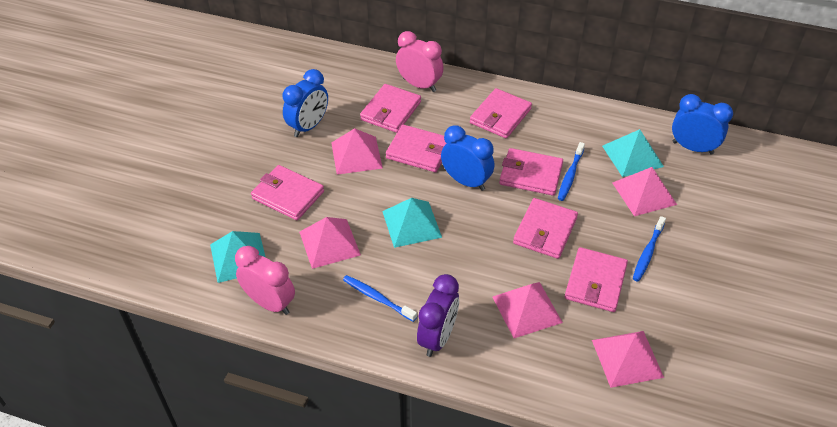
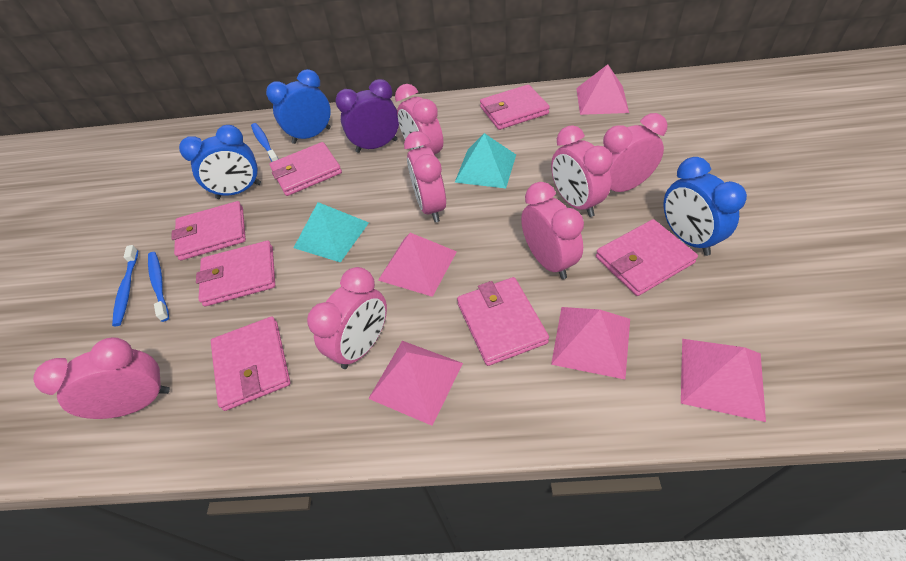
pink clock: 2 -> 7
turquoise pyramid: 3 -> 2

